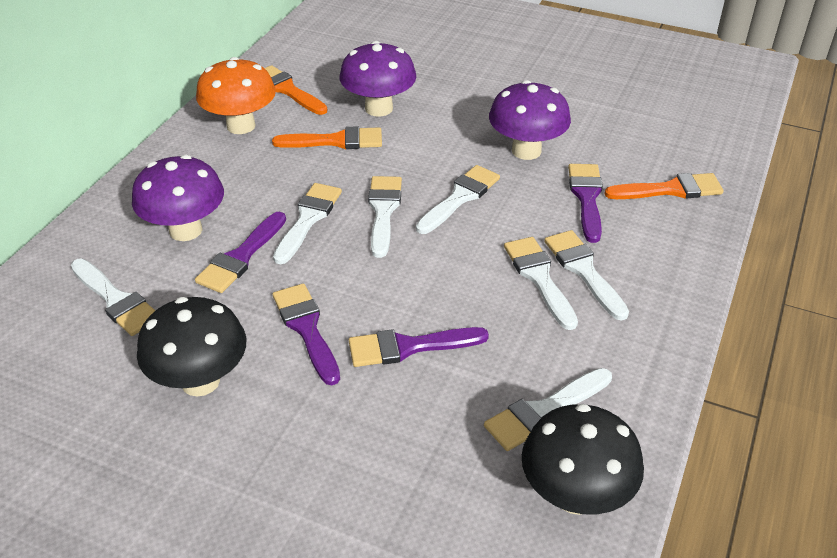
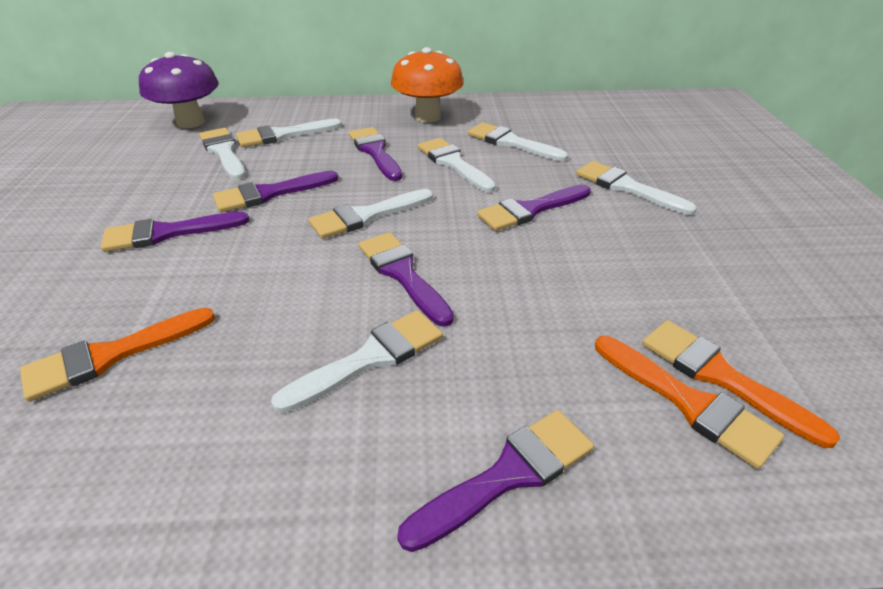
black mushroom: 2 -> 0
purple brush: 4 -> 6
purple mushroom: 3 -> 1

